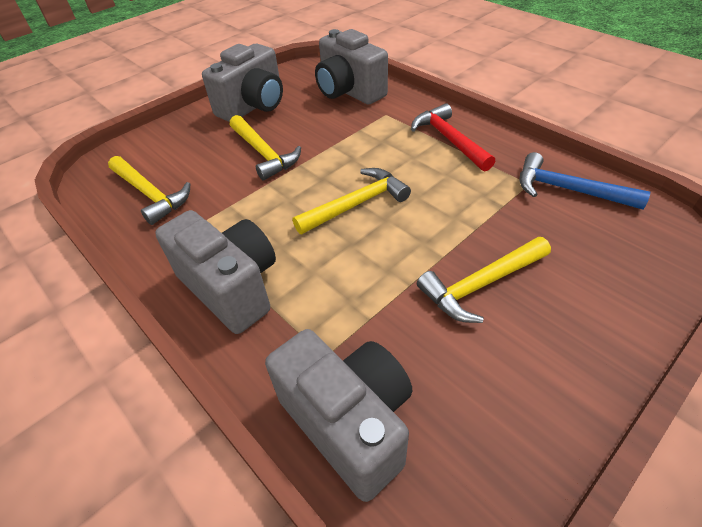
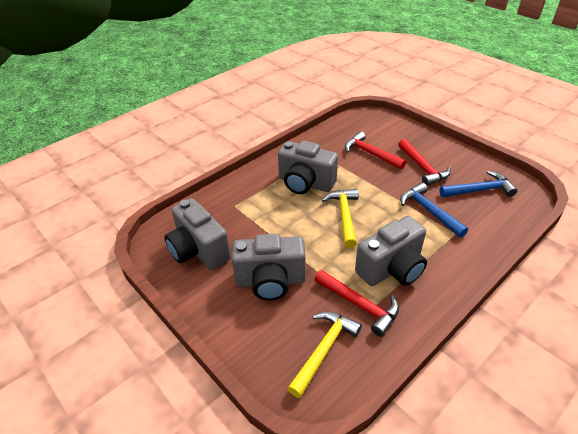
blue hammer: 1 -> 2
red hammer: 1 -> 3
yellow hammer: 4 -> 2

